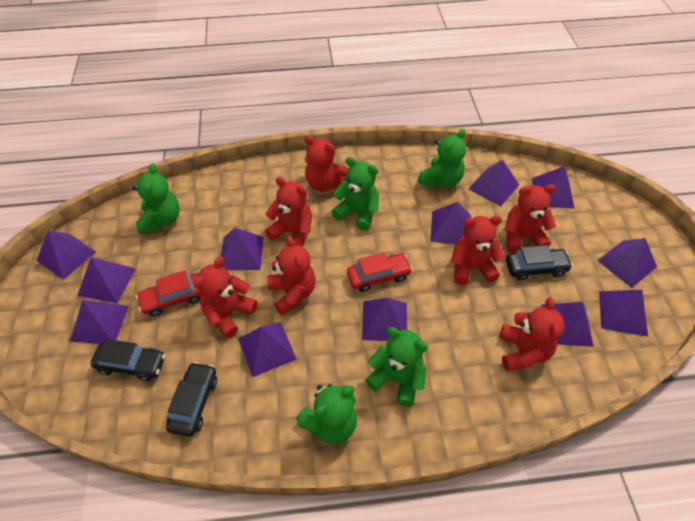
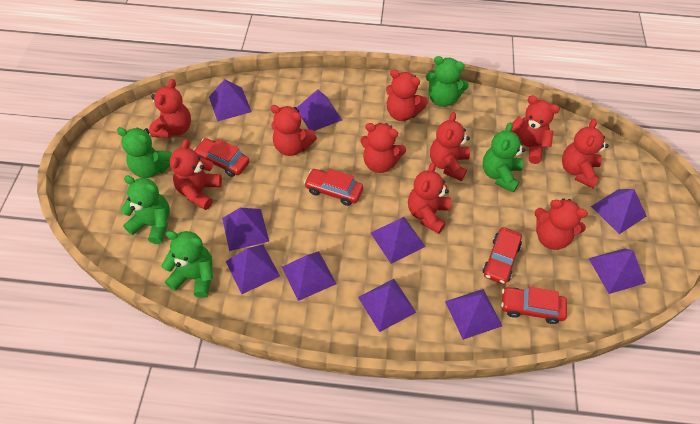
black car: 3 -> 0
purple pyramid: 12 -> 10
red car: 2 -> 4
red teddy bear: 7 -> 10

